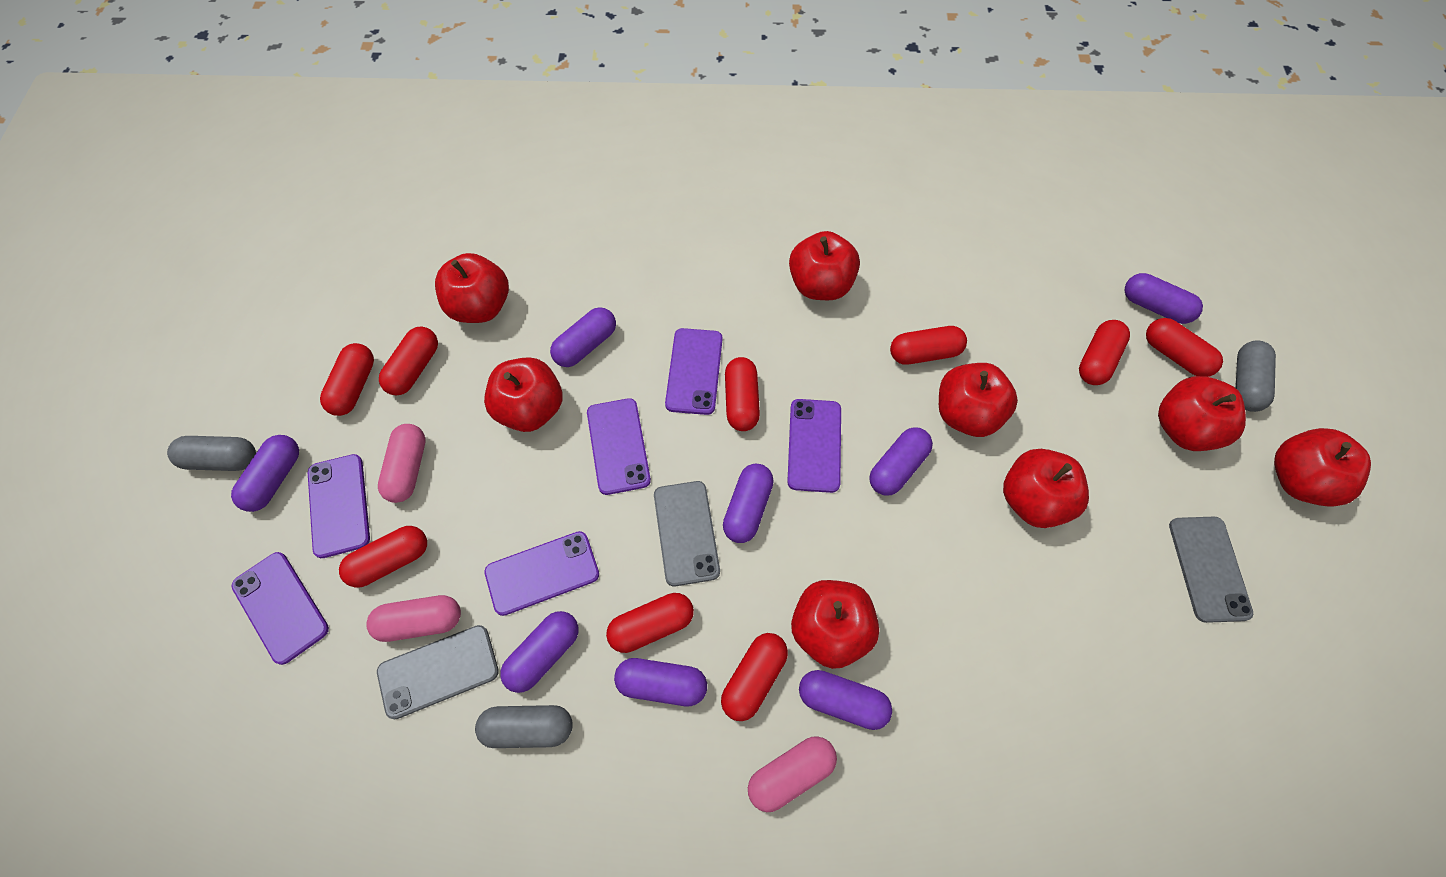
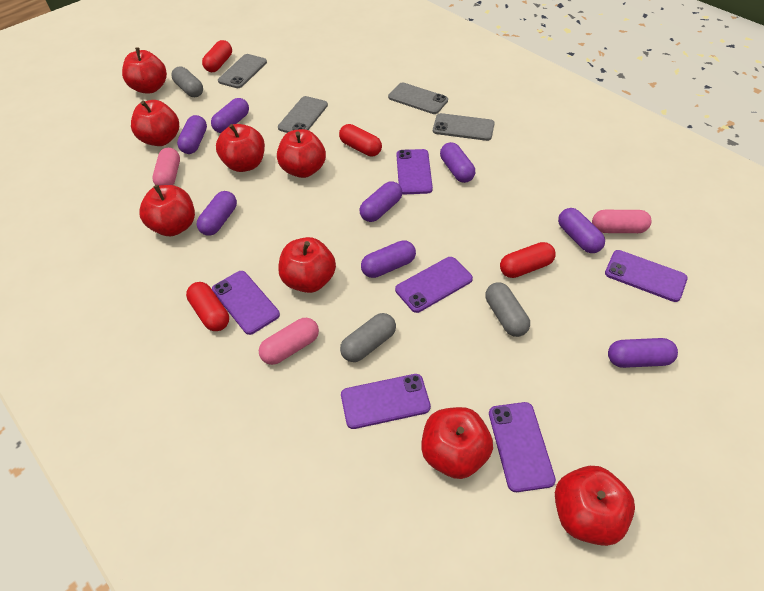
grey phone: 3 -> 4
red capsule: 9 -> 4

